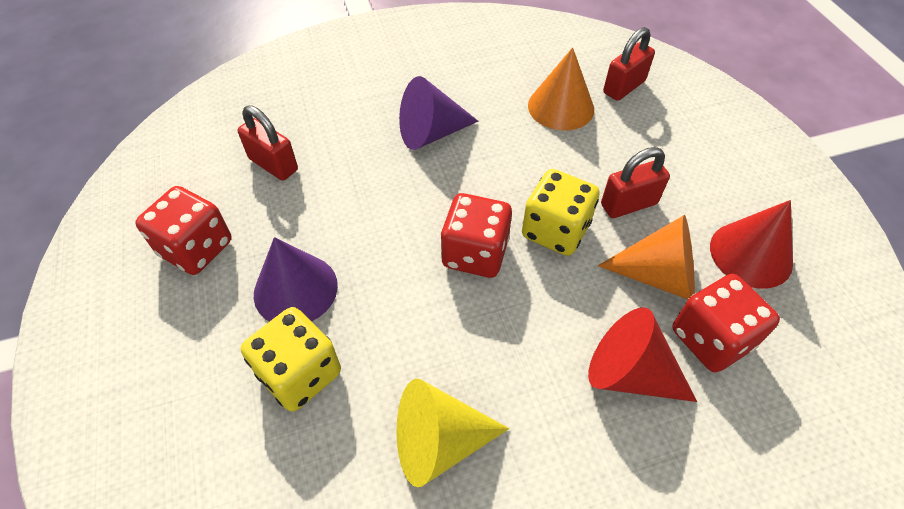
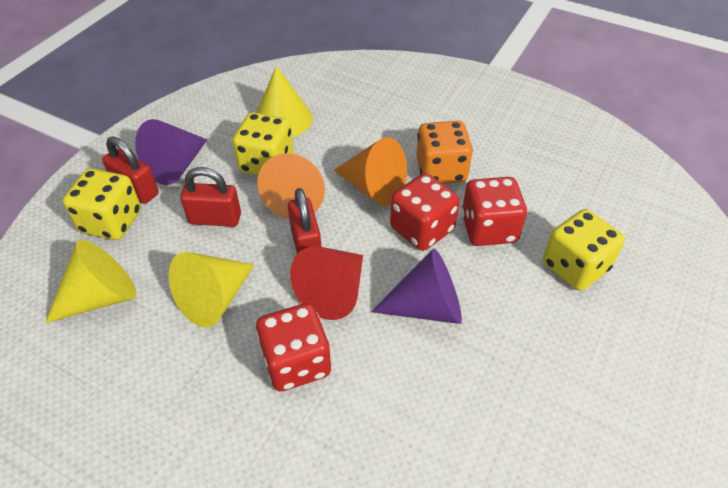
orange dice: 0 -> 1
red cone: 2 -> 1
yellow cone: 1 -> 3
yellow dice: 2 -> 3

